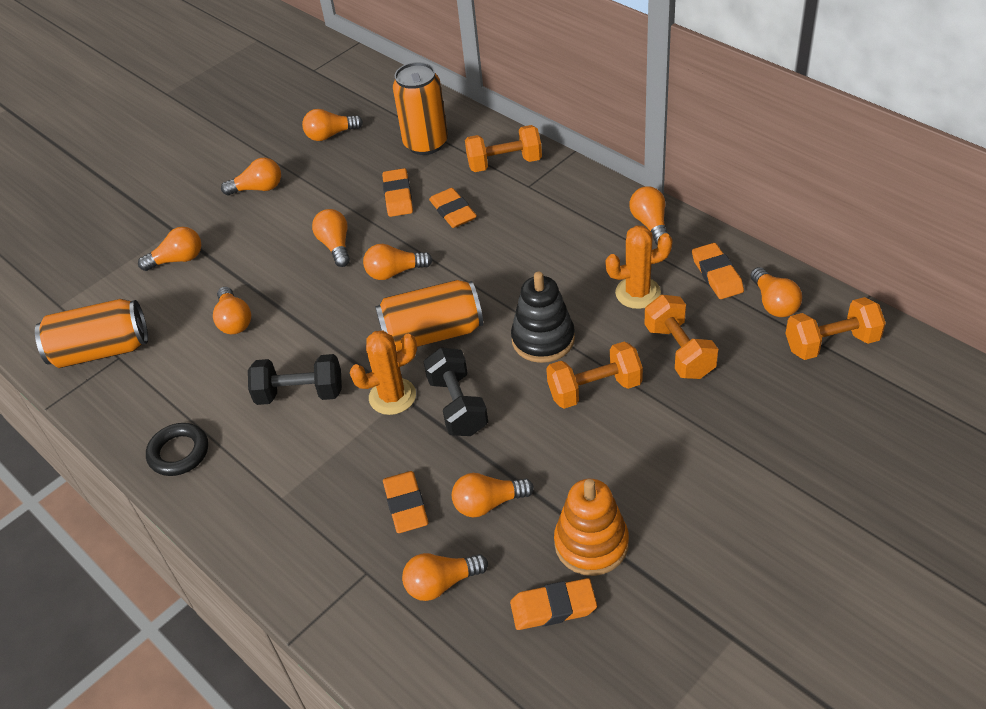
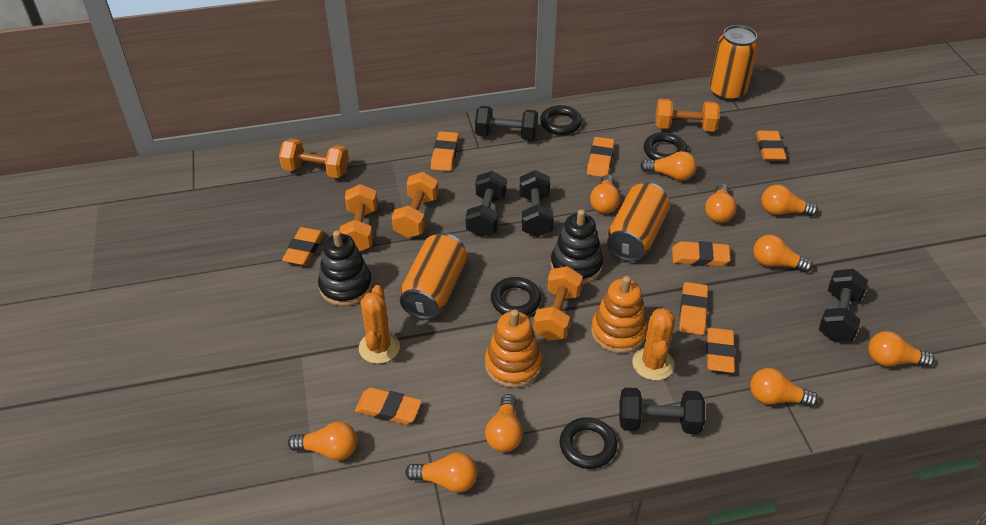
black dumbbell: 2 -> 5
black ring: 1 -> 4
black stacking toy: 1 -> 2
orange dumbbell: 4 -> 5
orange eraser: 5 -> 8
orange stacking toy: 1 -> 2

